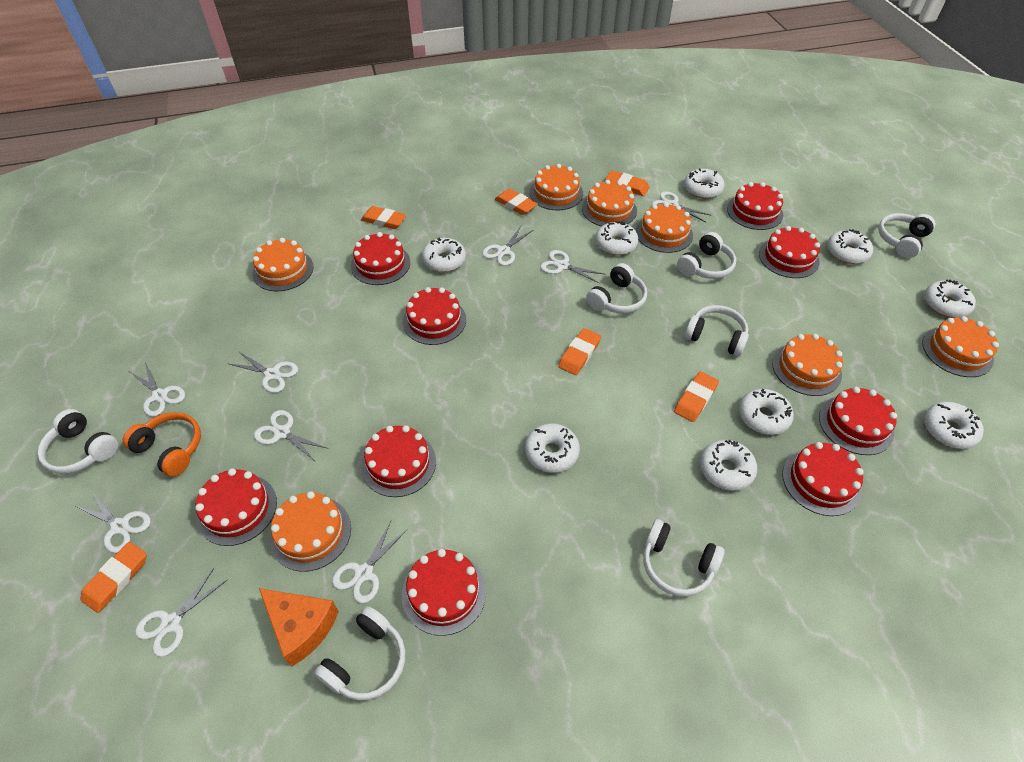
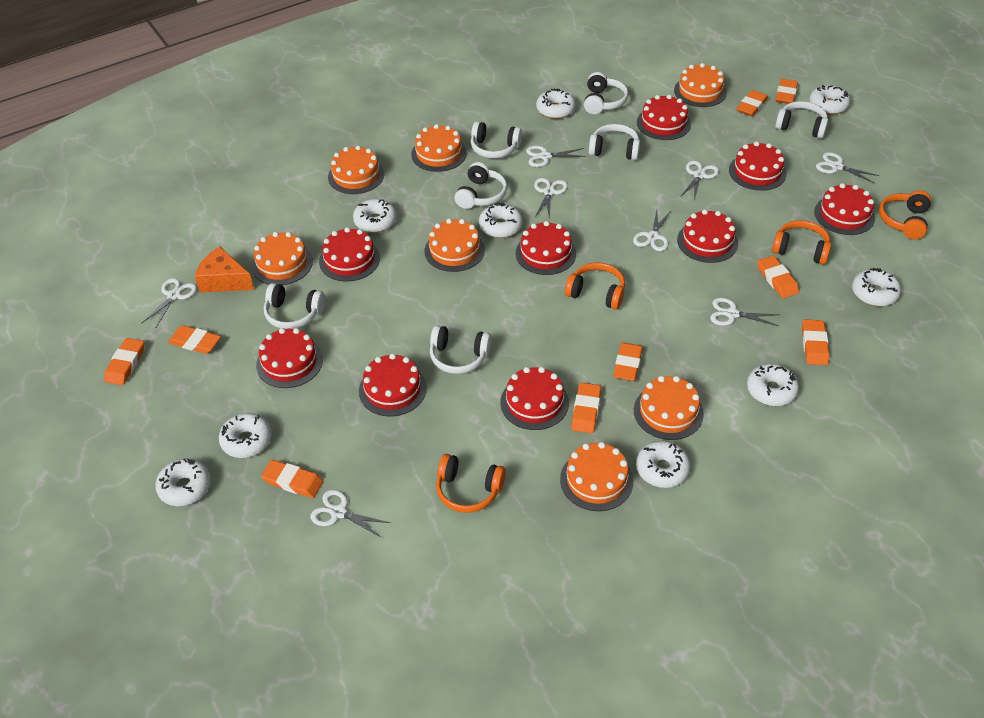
orange eraser: 6 -> 9
orange headphones: 1 -> 4
white scissors: 9 -> 8

